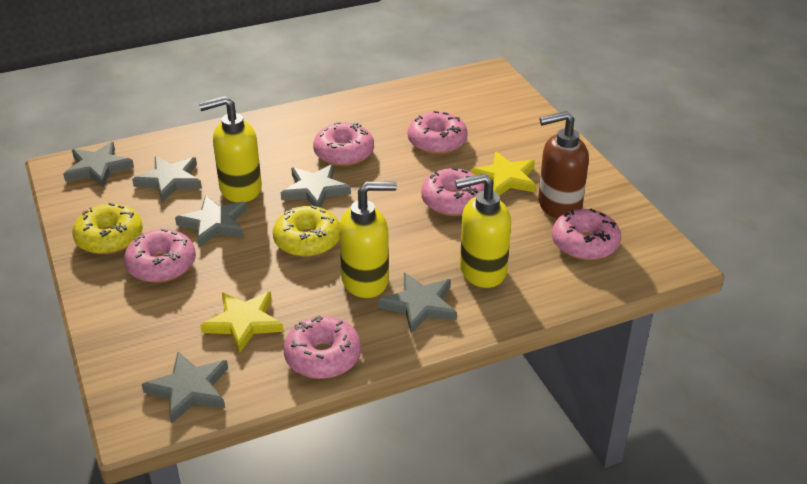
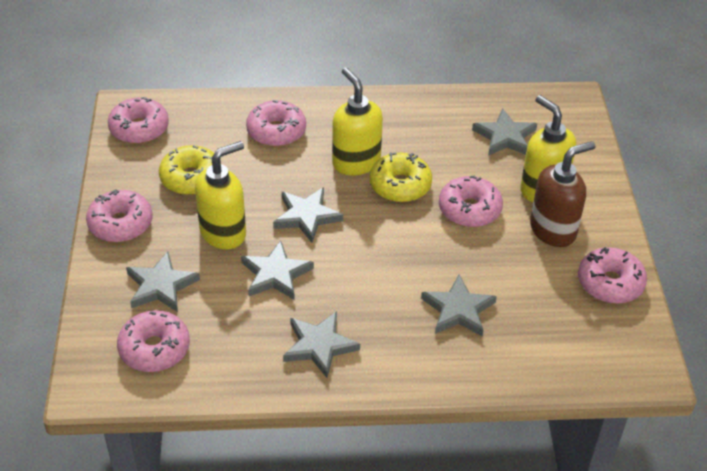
yellow star: 2 -> 0

